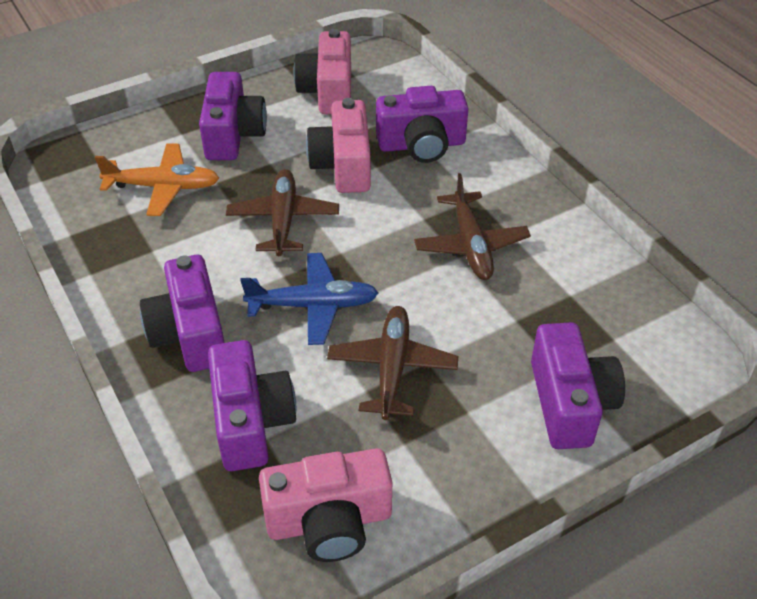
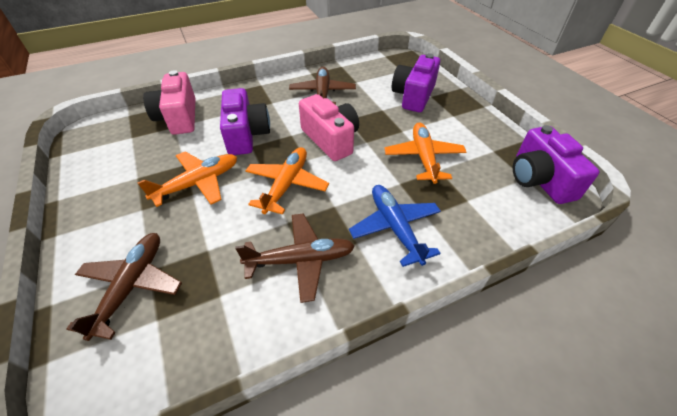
orange plane: 1 -> 3
pink camera: 3 -> 2
purple camera: 5 -> 3

